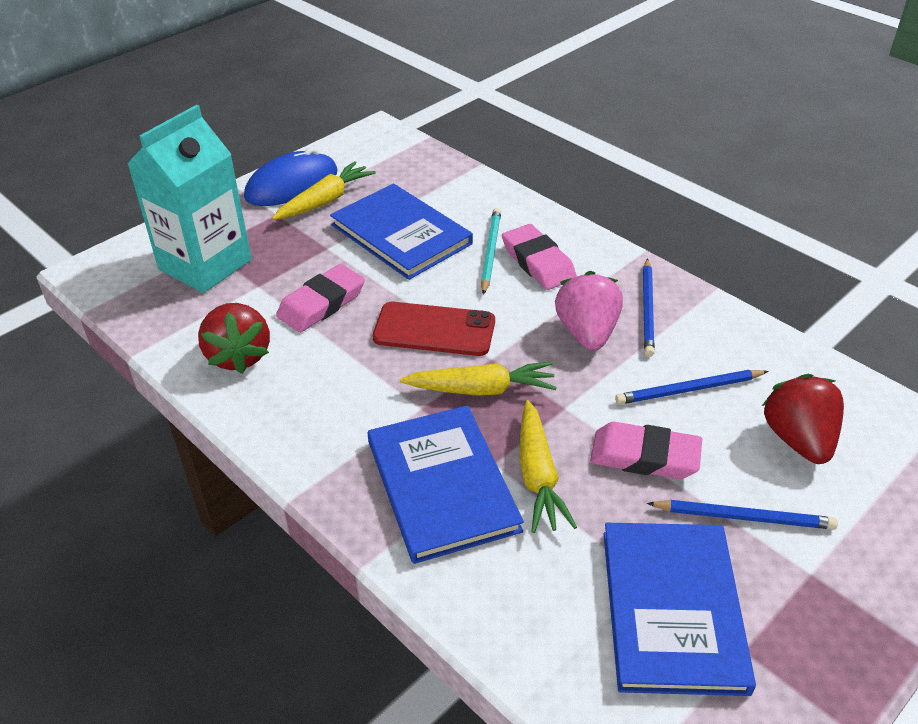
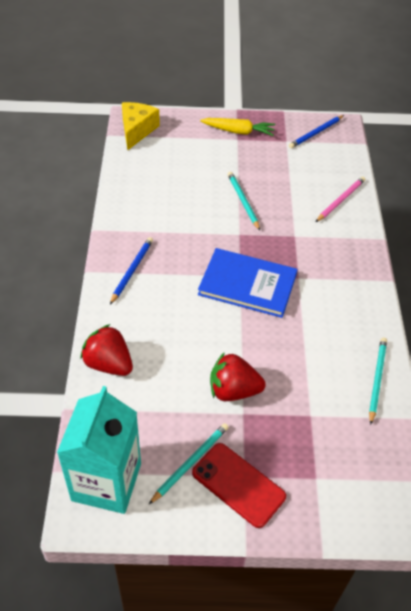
blue book: 3 -> 1
blue mouse: 1 -> 0
blue pencil: 3 -> 2
pink eraser: 3 -> 0
pink pencil: 0 -> 1
pink strawberry: 1 -> 0
turquoise pencil: 1 -> 3
yellow carrot: 3 -> 1
yellow cheese: 0 -> 1

